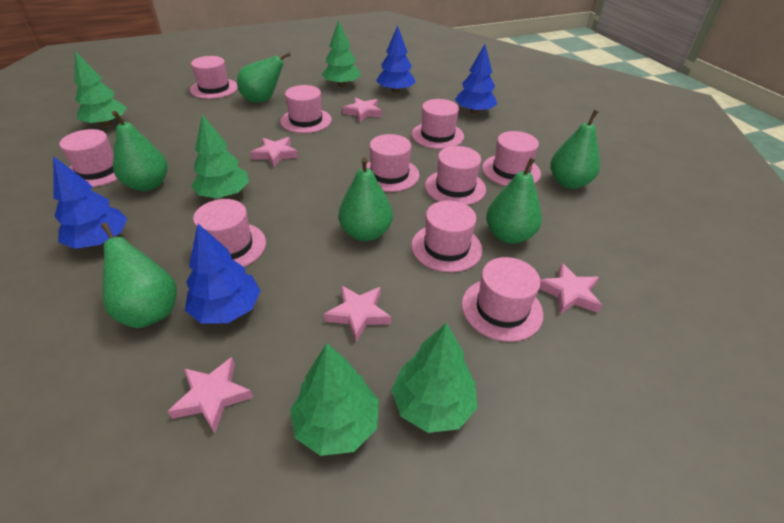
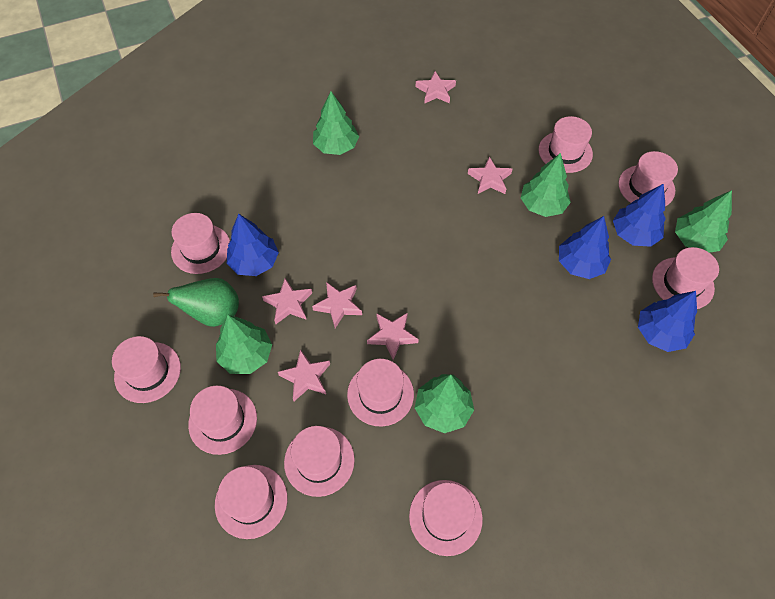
green pear: 6 -> 1
pink star: 5 -> 6

